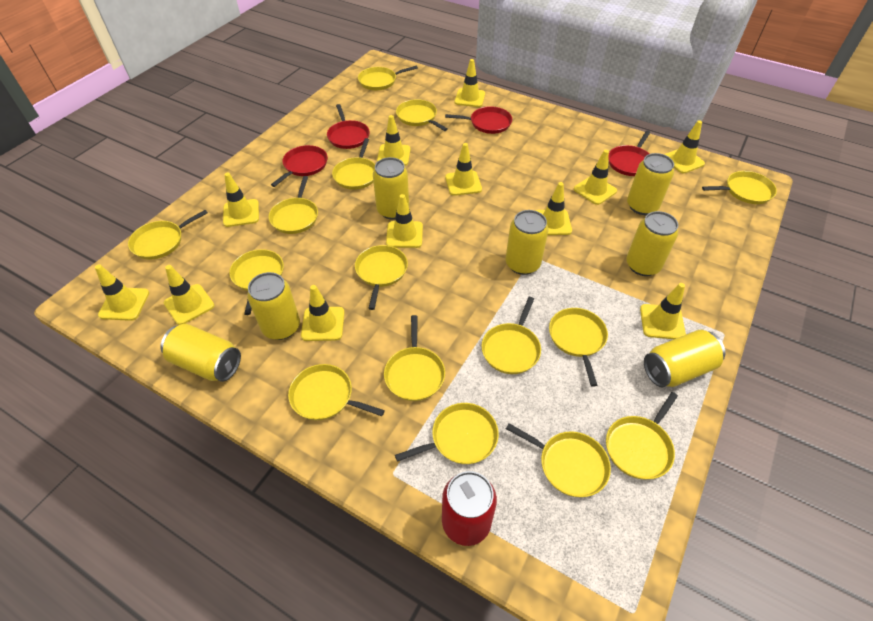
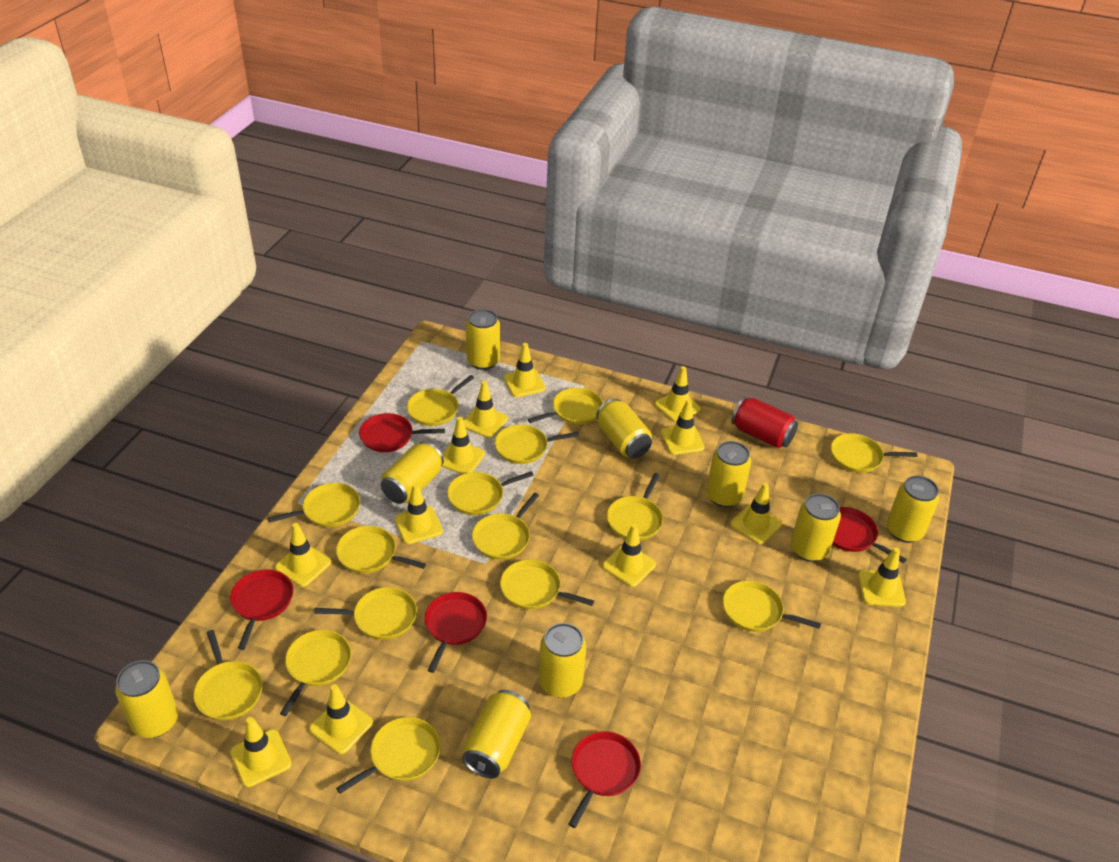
red pan: 4 -> 5
yellow can: 7 -> 9

